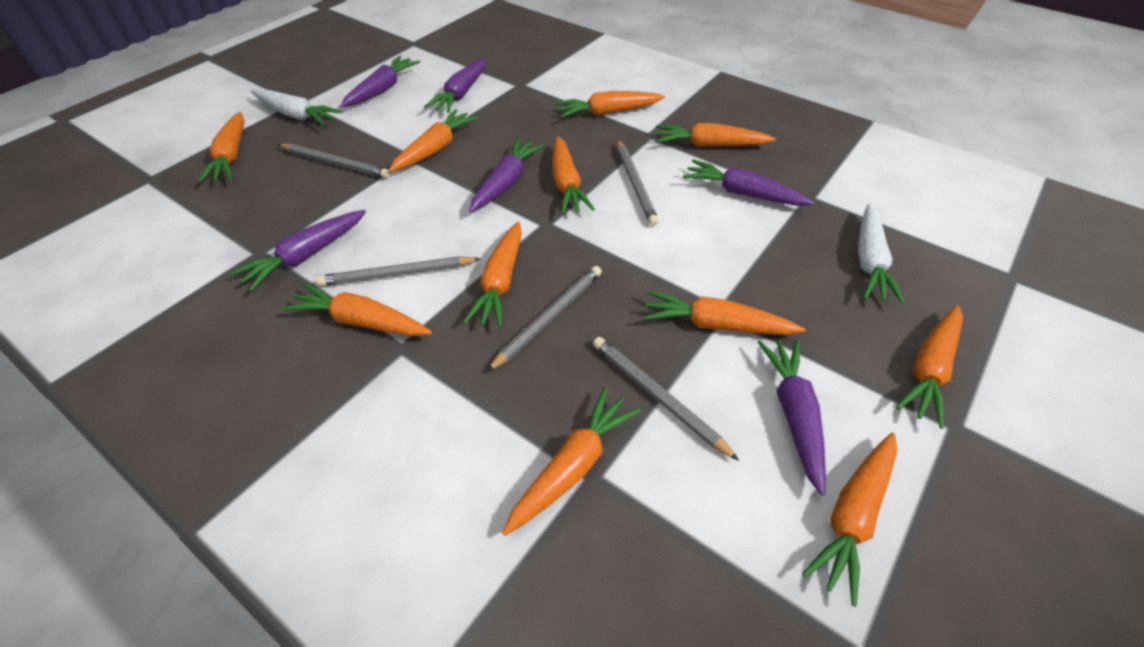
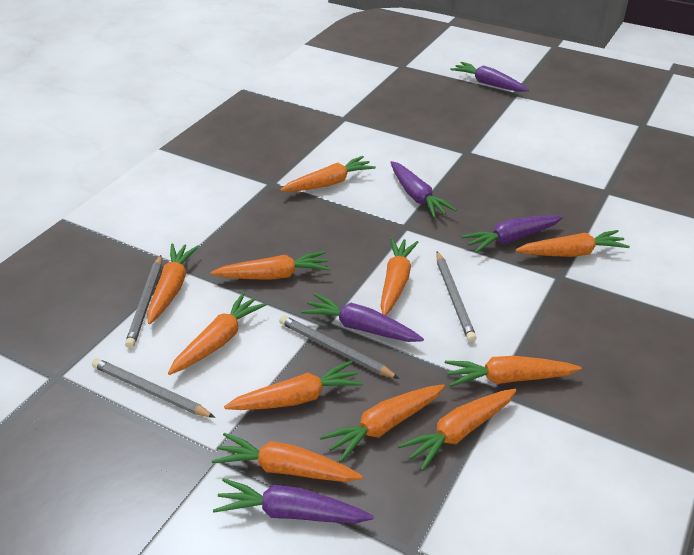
grey pencil: 5 -> 4
purple carrot: 6 -> 5
white carrot: 2 -> 0

